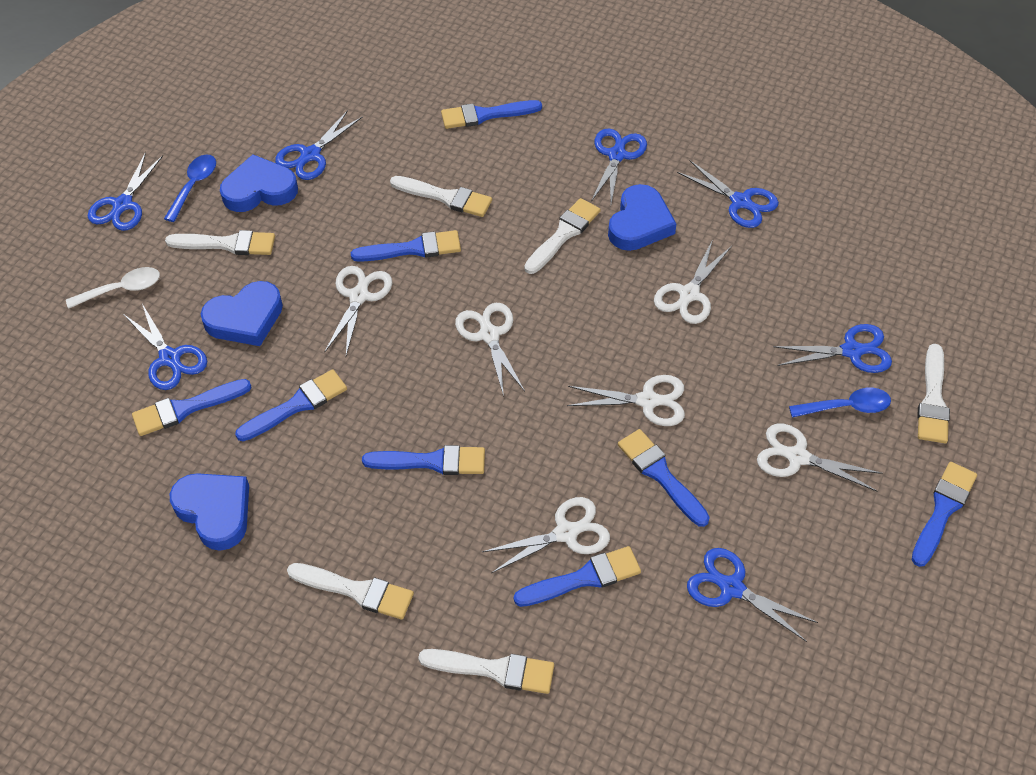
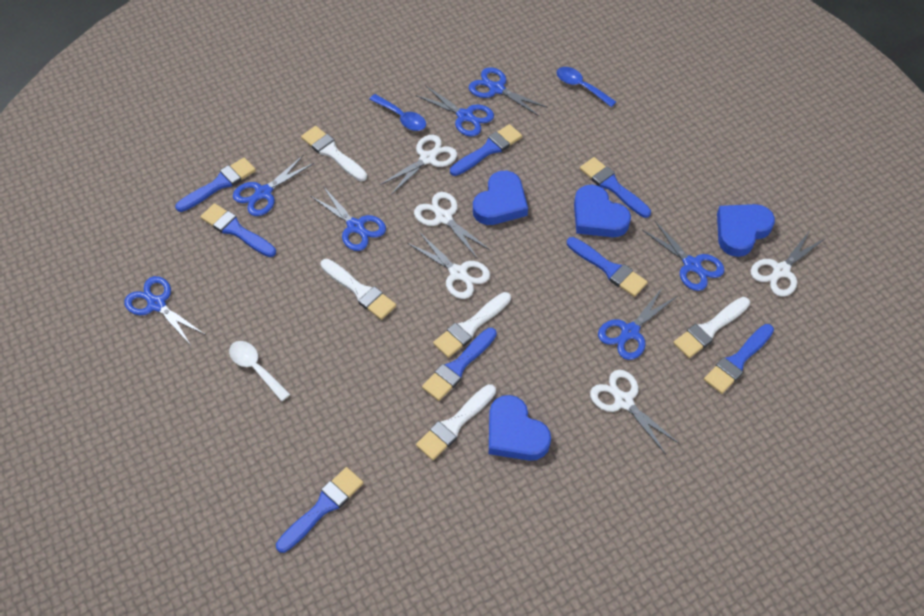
white brush: 6 -> 5
white scissors: 6 -> 5

